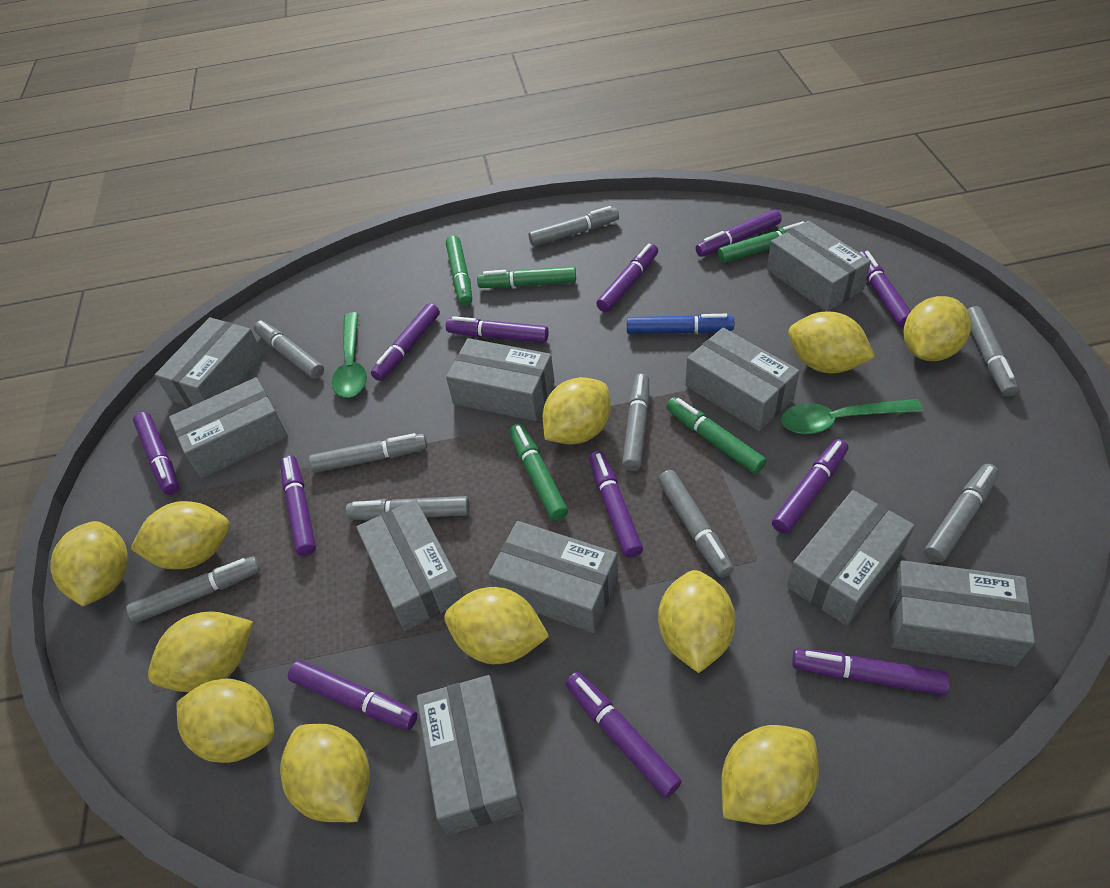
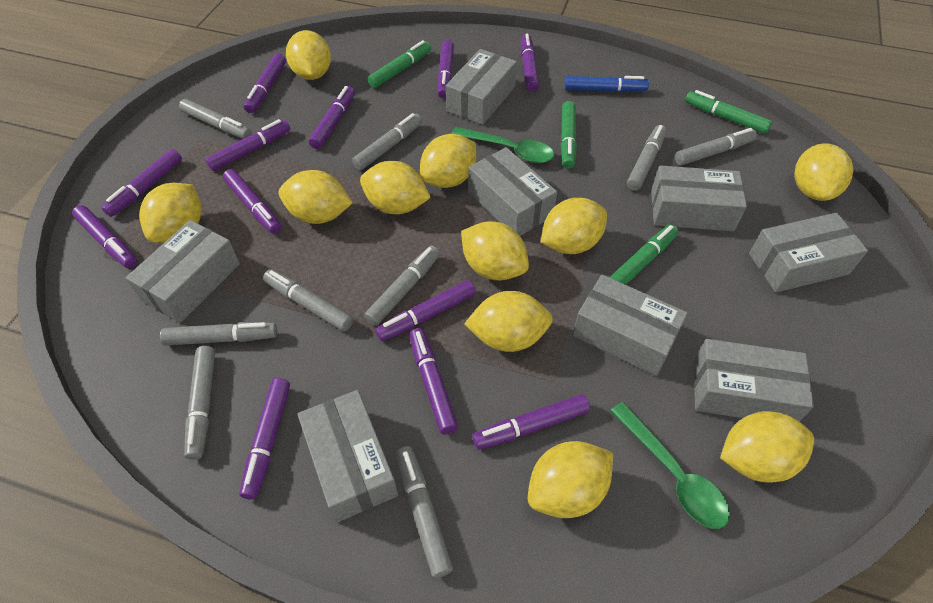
green marker: 5 -> 4
grey box: 10 -> 8

